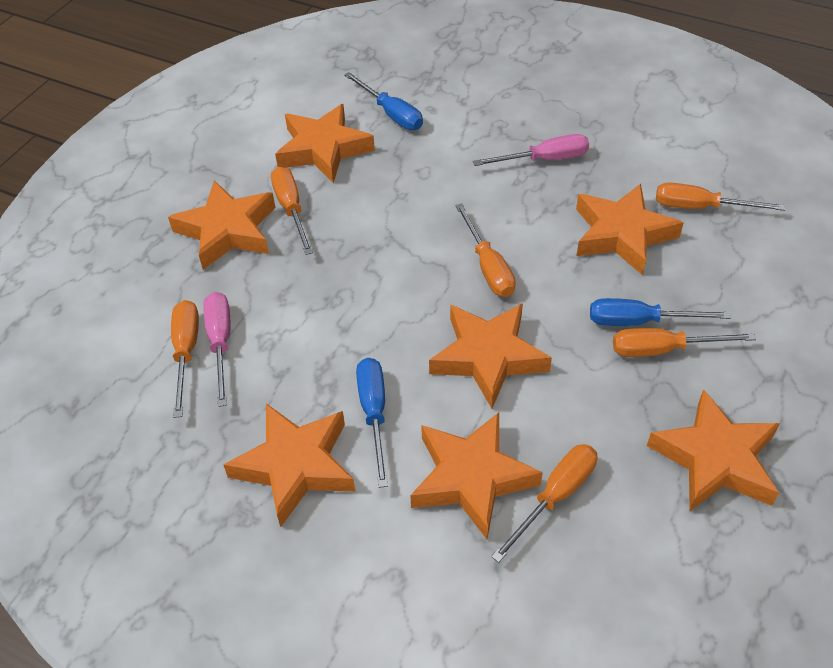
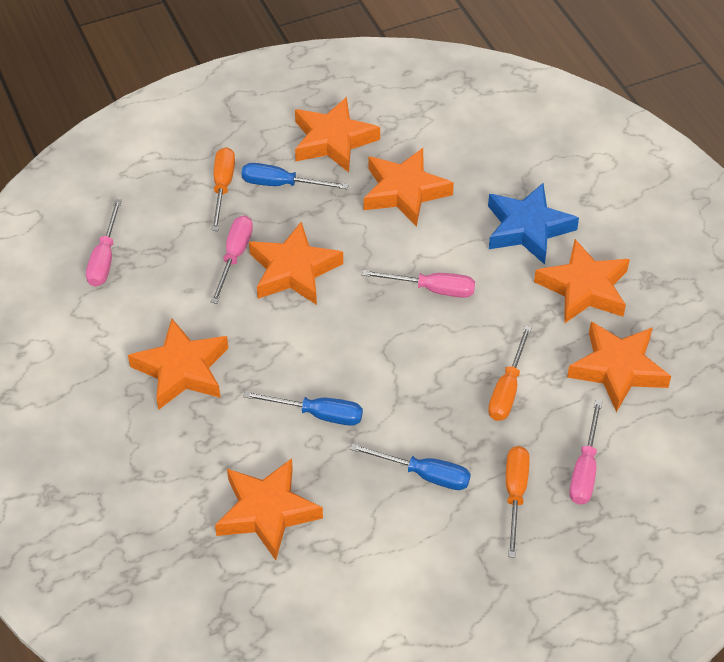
blue star: 0 -> 1
orange screwdriver: 6 -> 3
pink screwdriver: 2 -> 4

